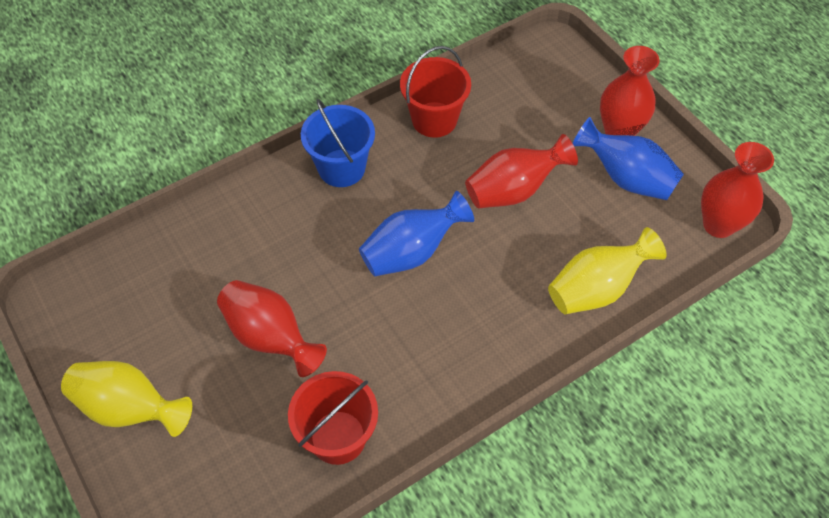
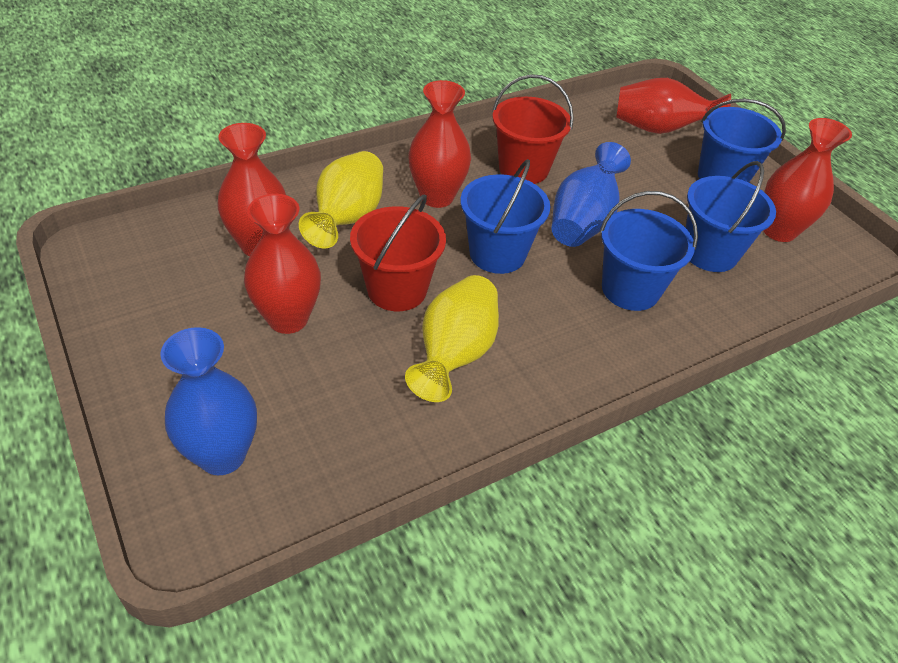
blue bucket: 1 -> 4
red vase: 4 -> 5

